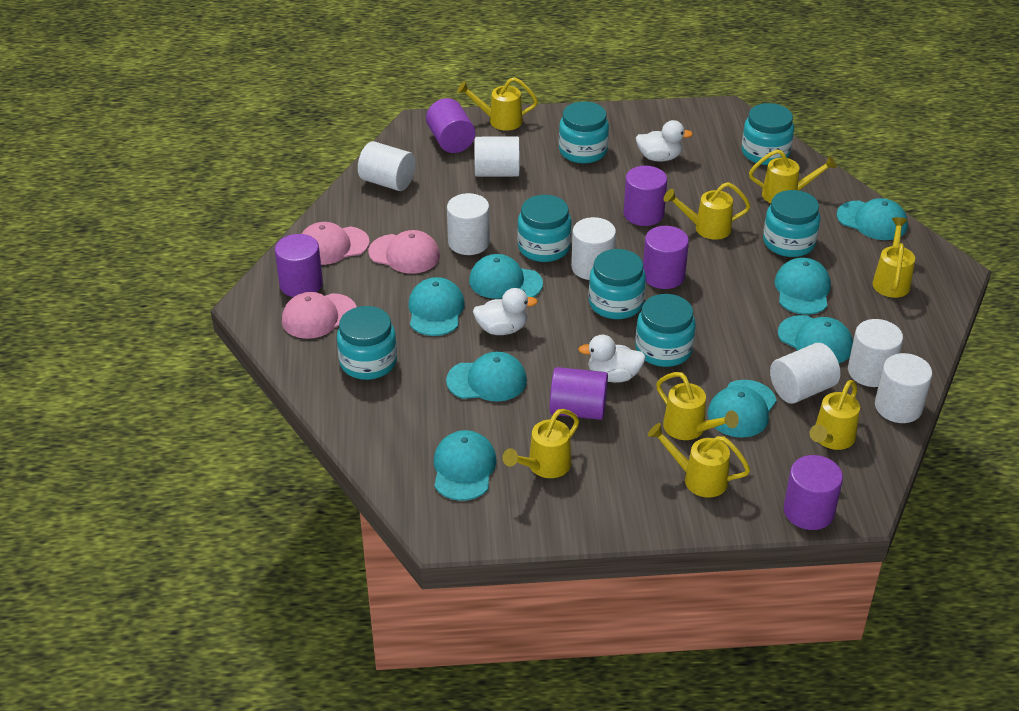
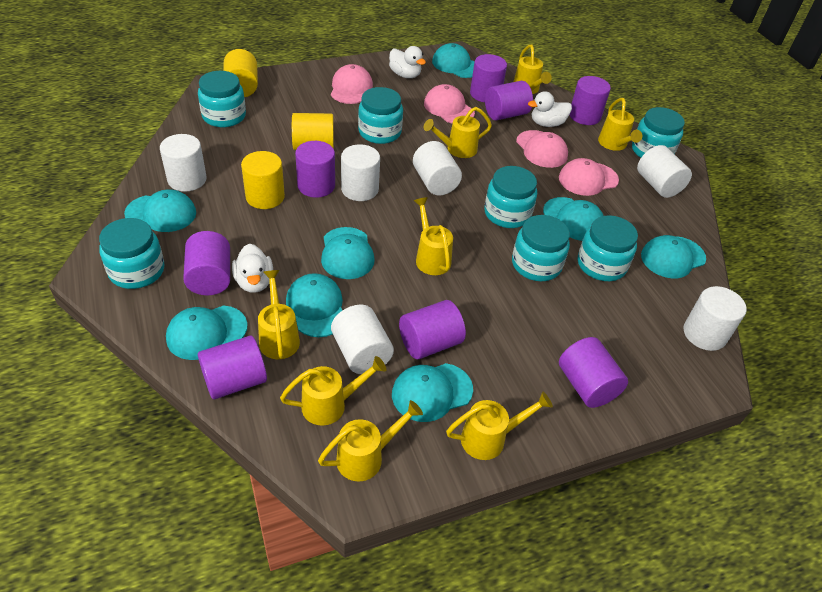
pink cap: 3 -> 4
purple cylinder: 6 -> 8
white cylinder: 7 -> 6
yellow cylinder: 0 -> 3

